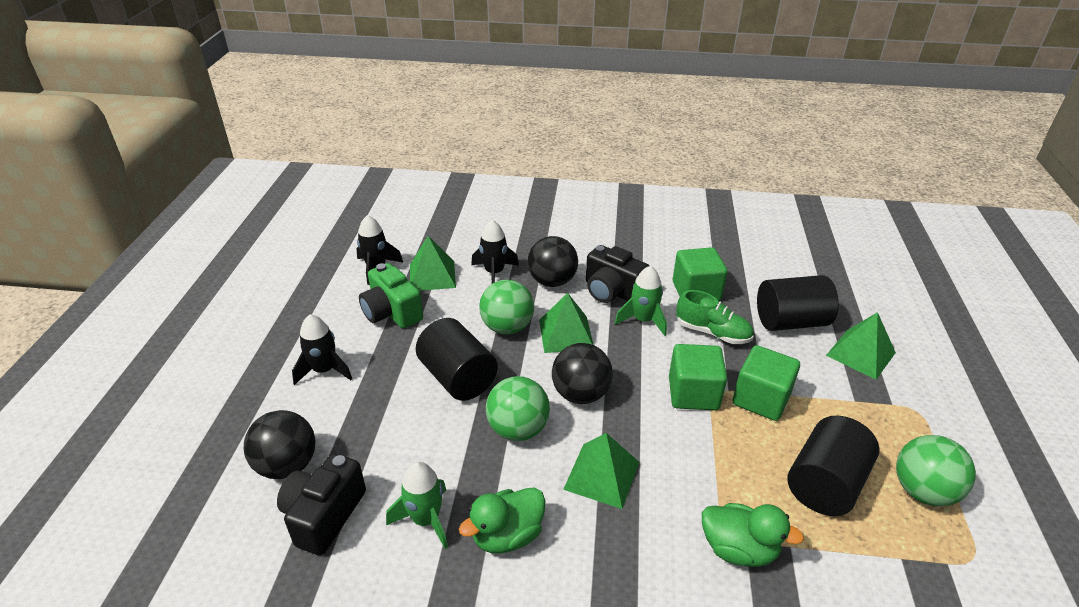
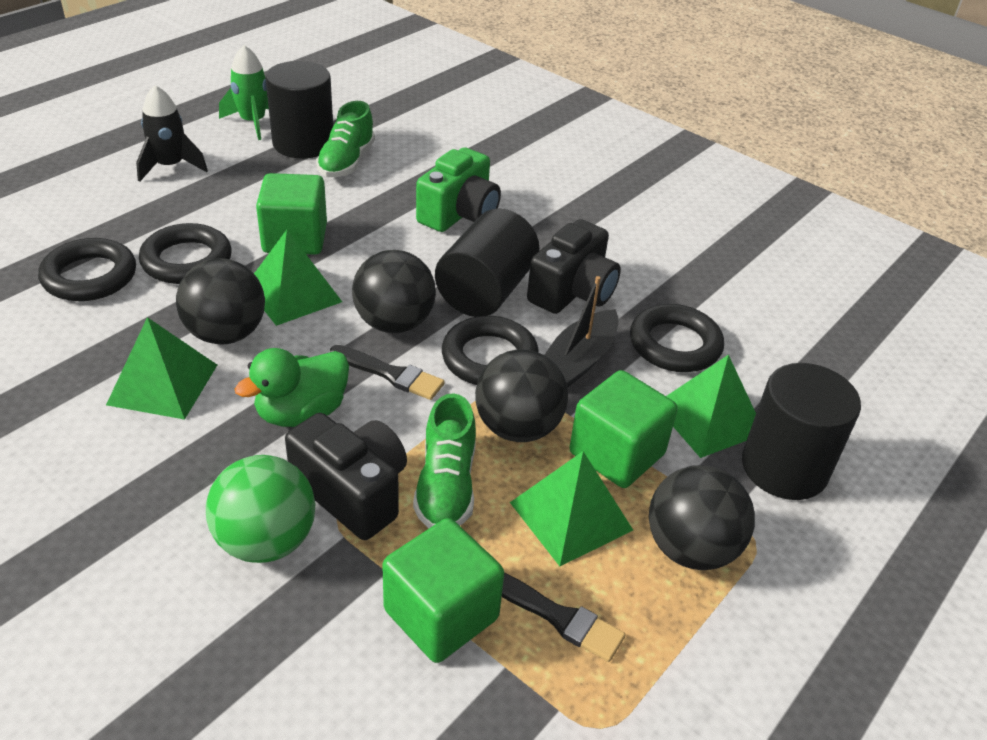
black ball: 3 -> 4
black boat: 0 -> 1
black brush: 0 -> 2
black ring: 0 -> 4
black rocket: 3 -> 1
green ball: 3 -> 1
green duck: 2 -> 1
green rocket: 2 -> 1
green shoe: 1 -> 2

